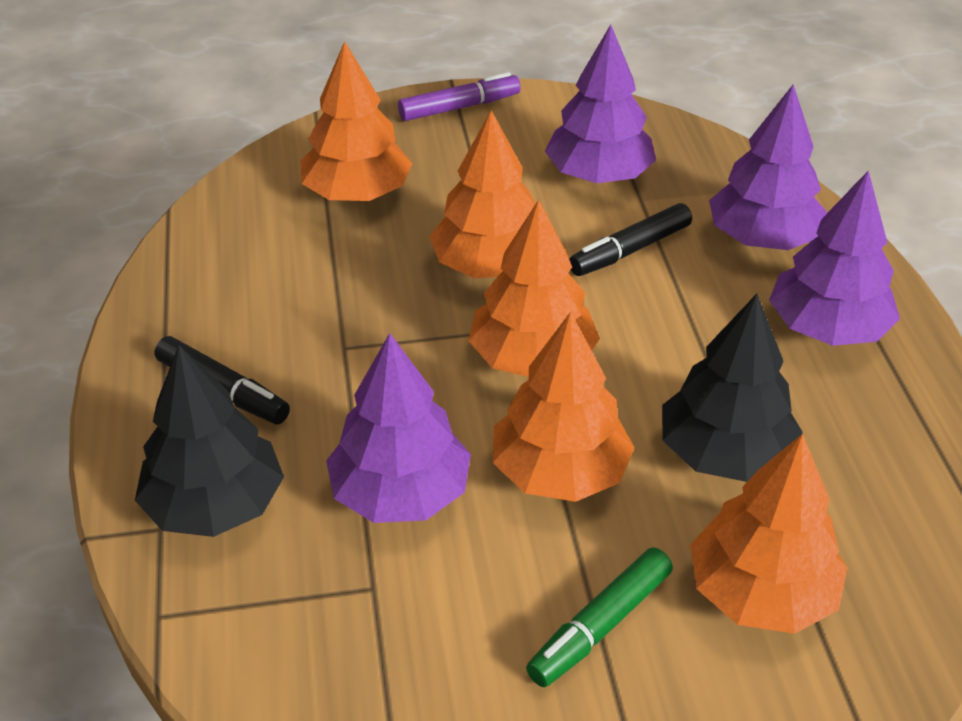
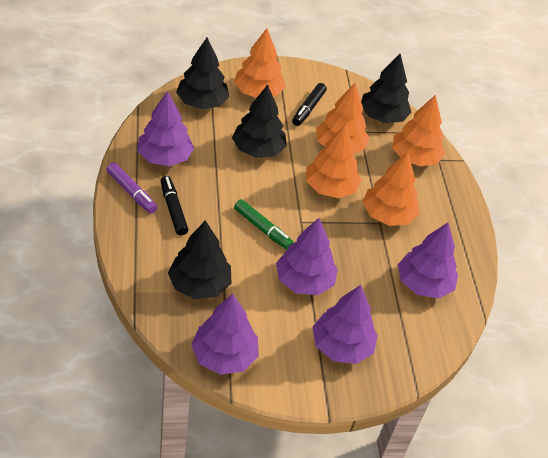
black tree: 2 -> 4
purple tree: 4 -> 5

